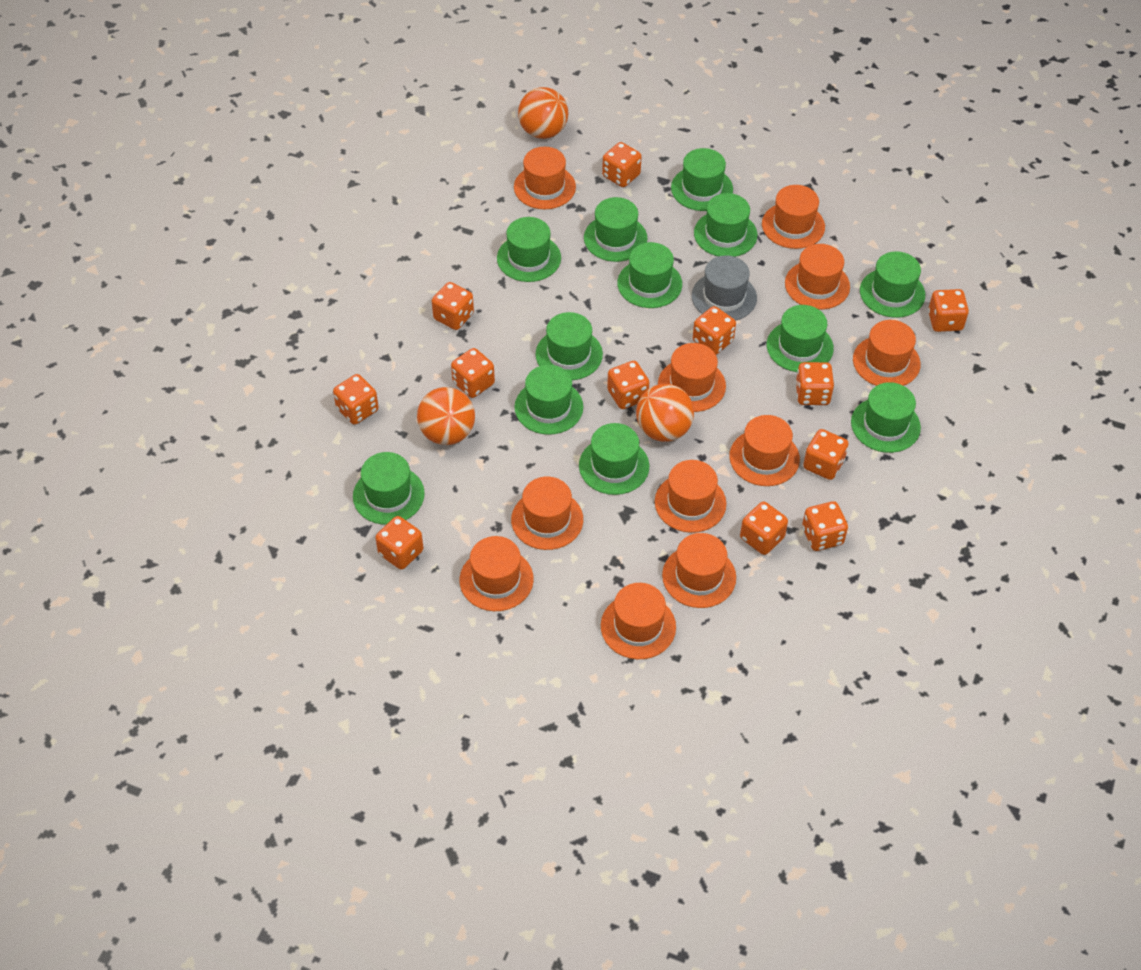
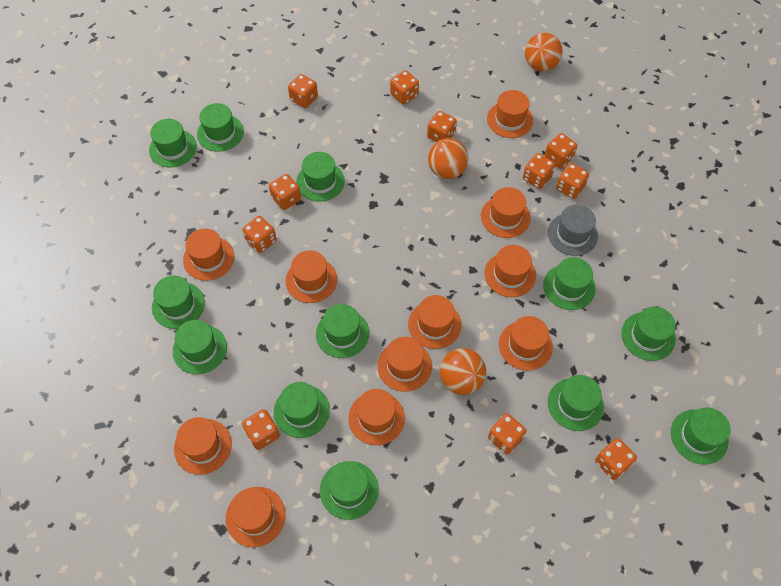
orange dice: 12 -> 11

